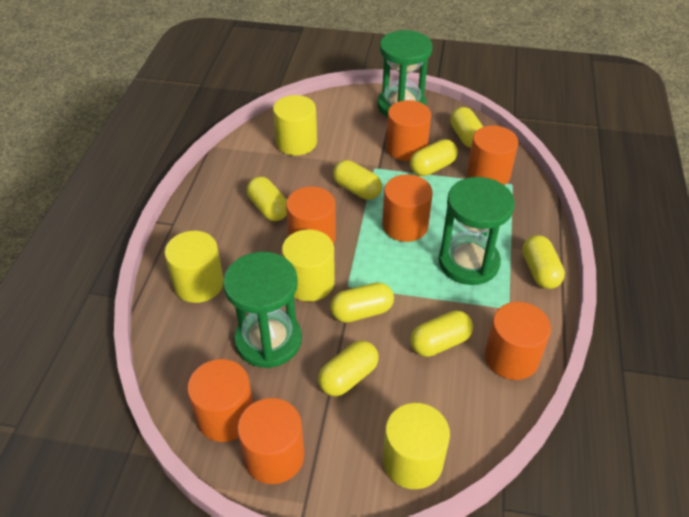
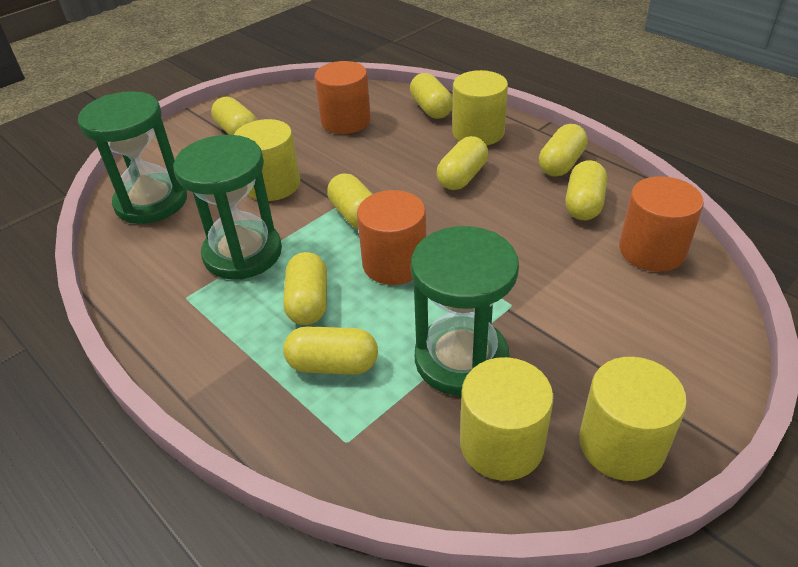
orange cylinder: 7 -> 3

